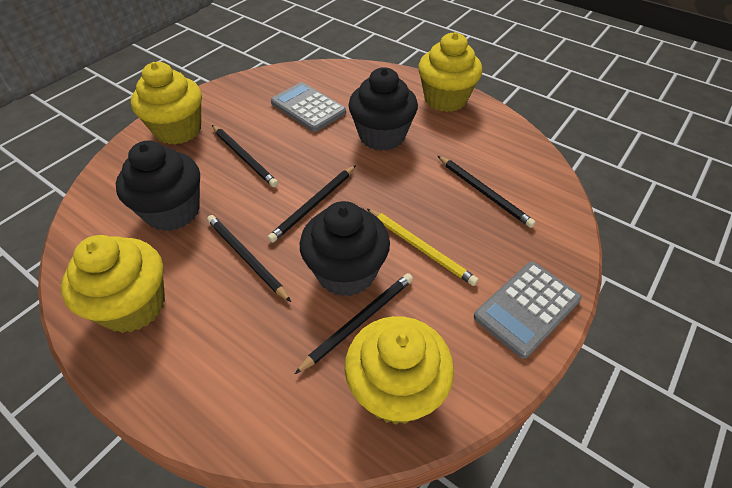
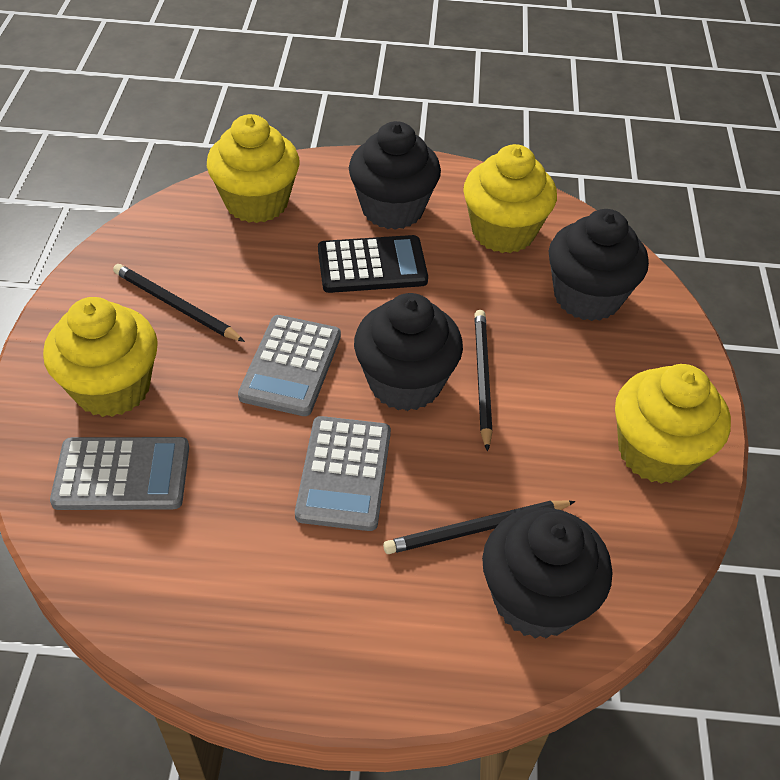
black calculator: 0 -> 1
black cupcake: 3 -> 4
black pencil: 5 -> 3
grey calculator: 2 -> 3
yellow pencil: 1 -> 0

